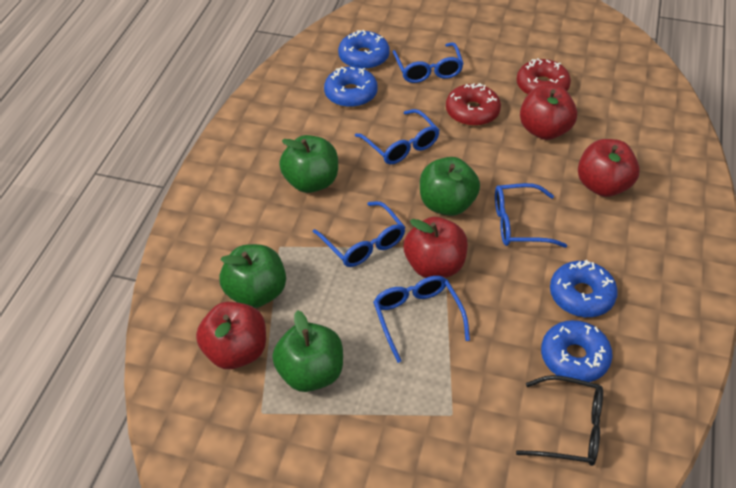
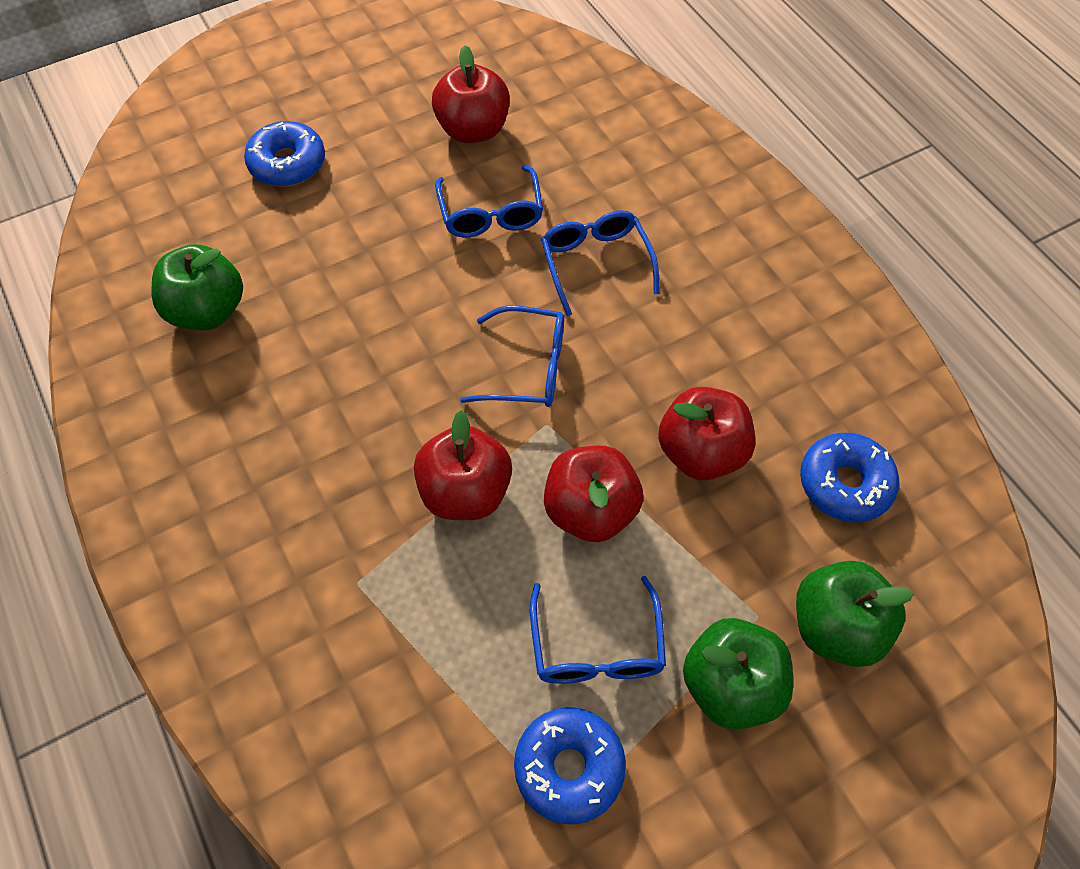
black glasses: 1 -> 0
blue donut: 4 -> 3
blue glasses: 5 -> 4
green apple: 4 -> 3
red donut: 2 -> 0

